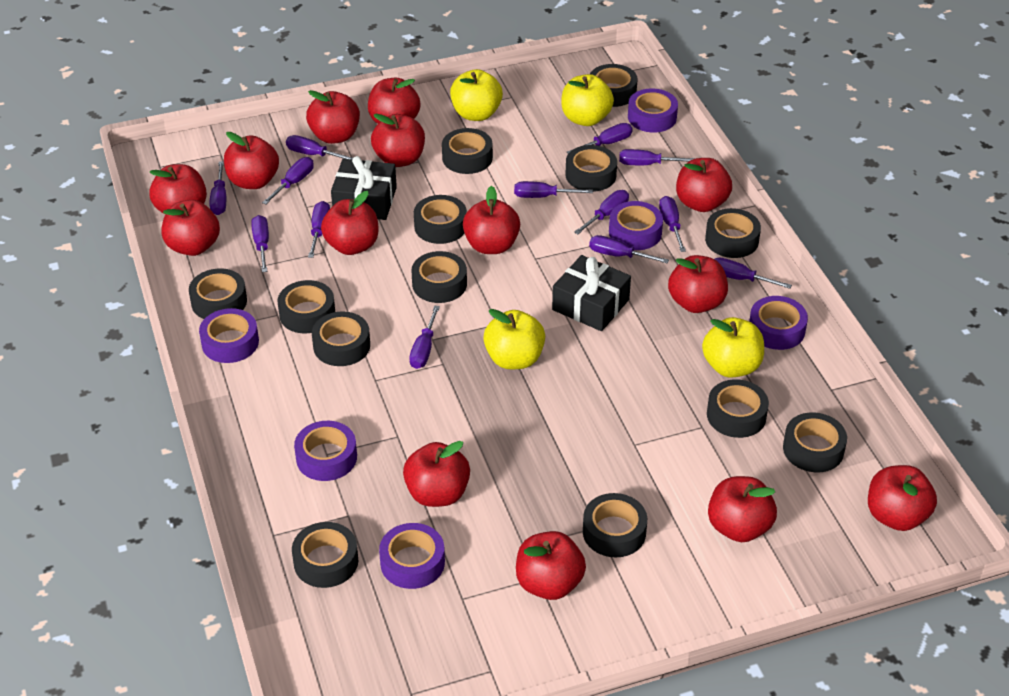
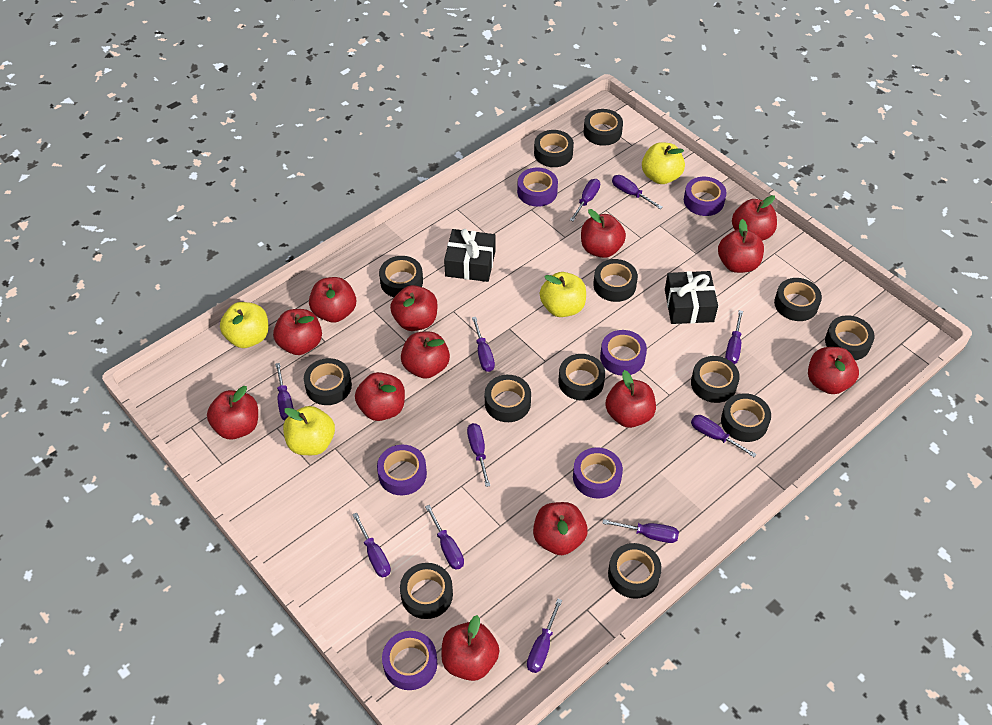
purple screwdriver: 13 -> 11
red apple: 14 -> 13

